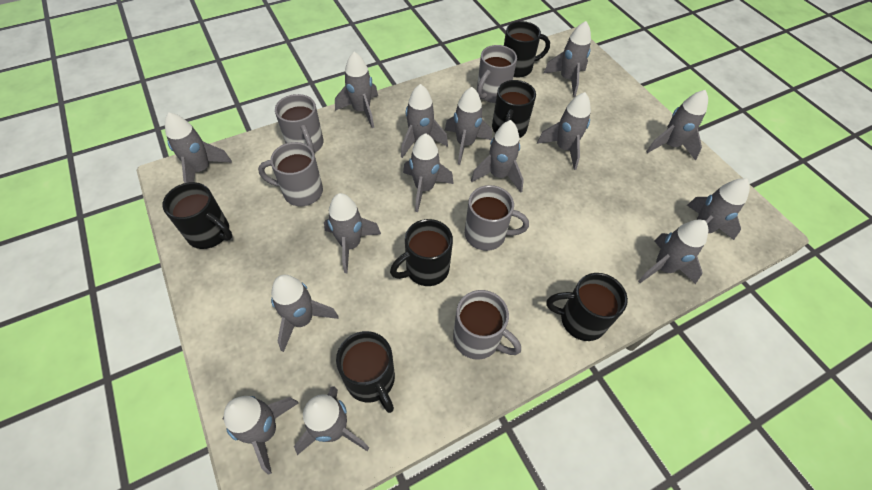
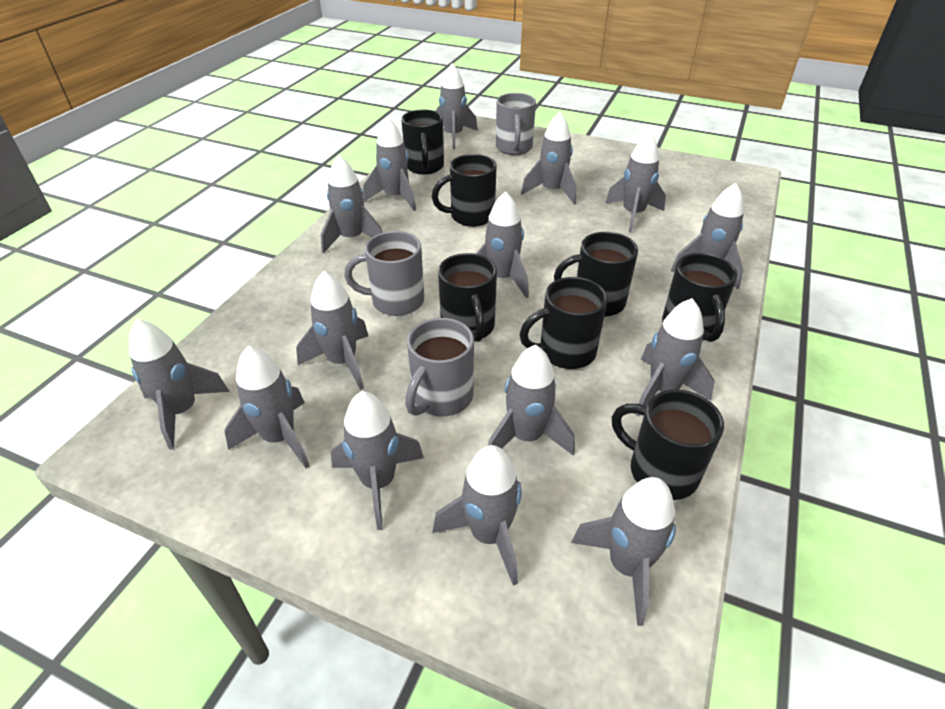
black mug: 6 -> 7
grey mug: 5 -> 3

